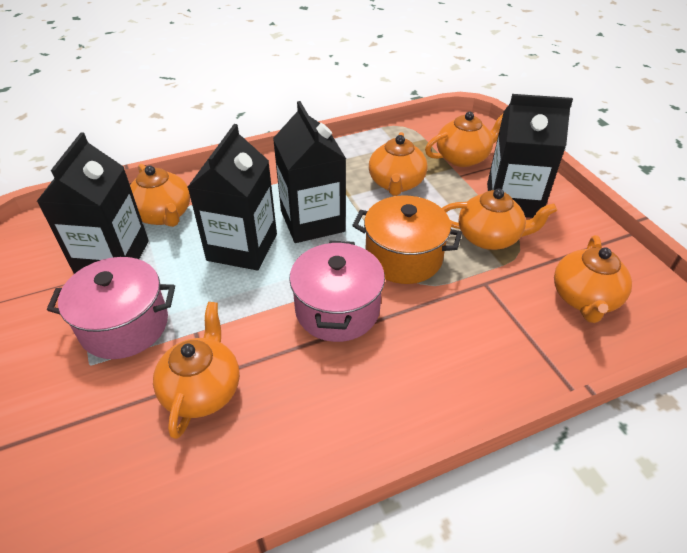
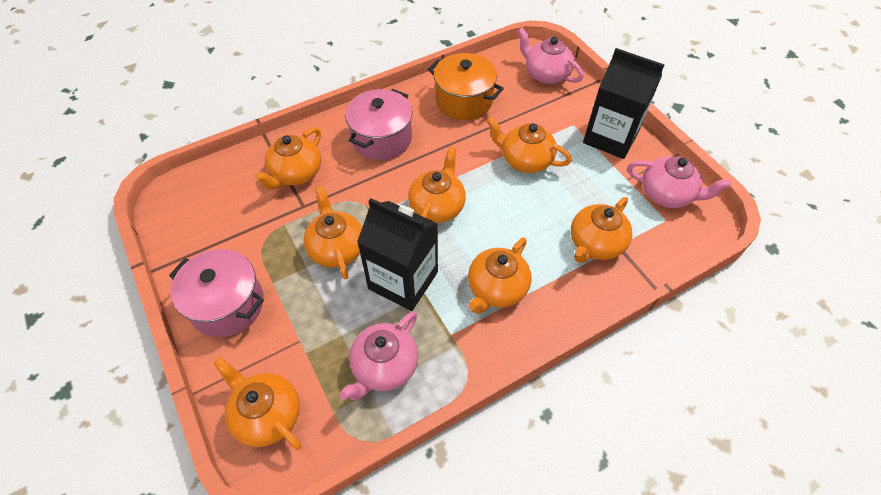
black carton: 4 -> 2
orange teapot: 6 -> 7
pink teapot: 0 -> 3

